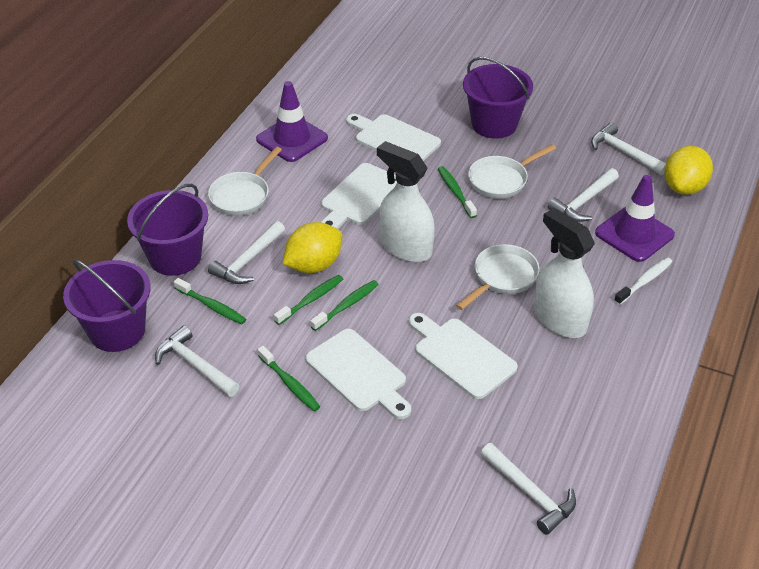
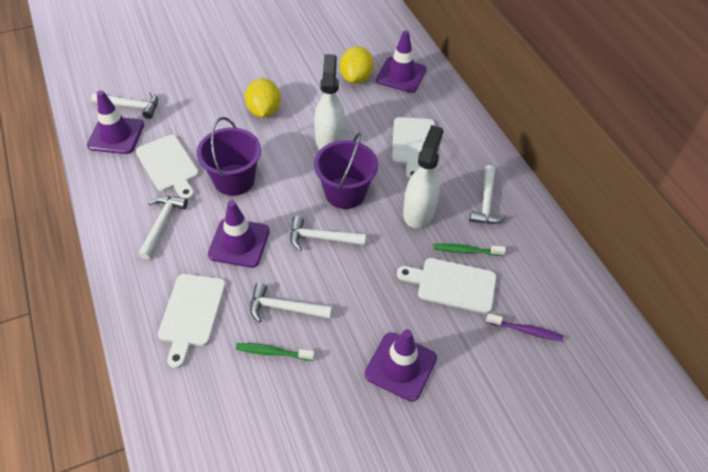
green toothbrush: 5 -> 2
purple bucket: 3 -> 2
purple toothbrush: 0 -> 1
purple traffic cone: 2 -> 4
white pan: 3 -> 0
white toothbrush: 1 -> 0

